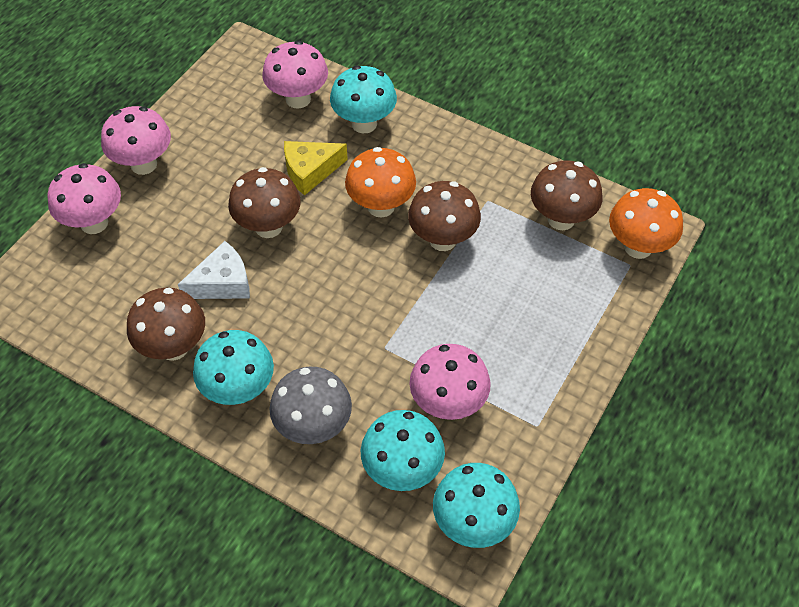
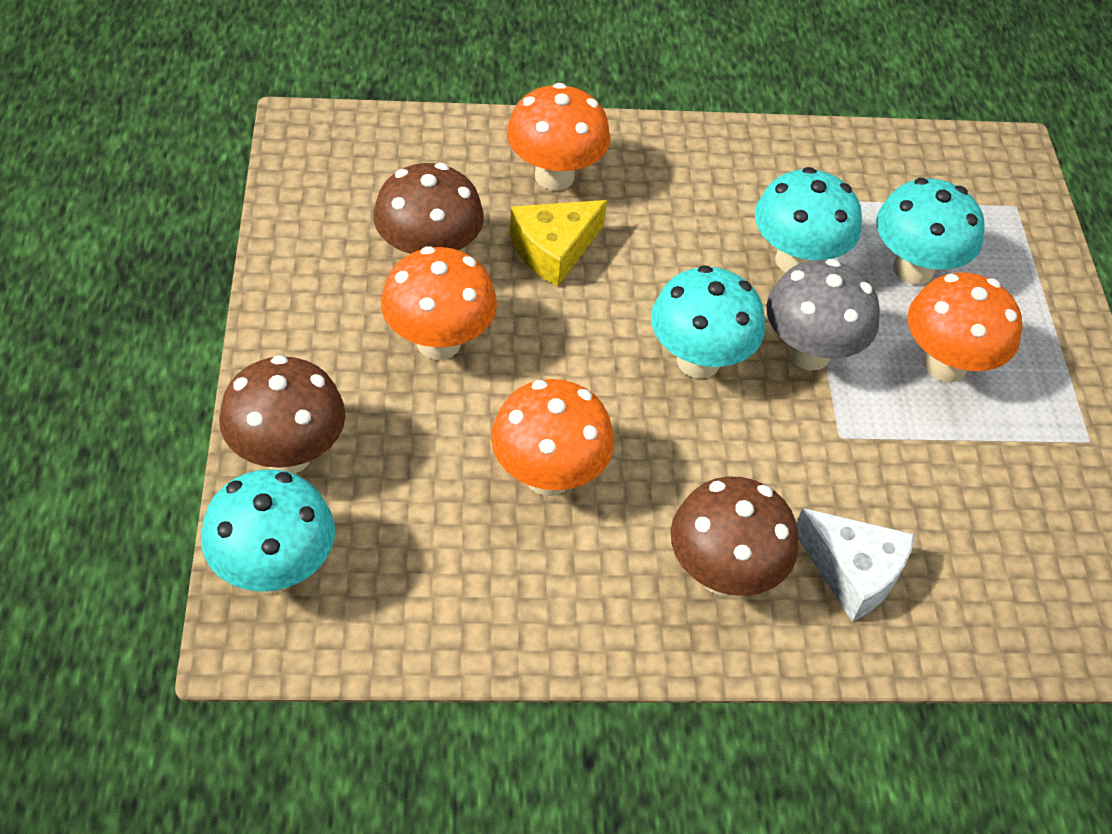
brown mushroom: 4 -> 3
orange mushroom: 2 -> 4
pink mushroom: 4 -> 0

